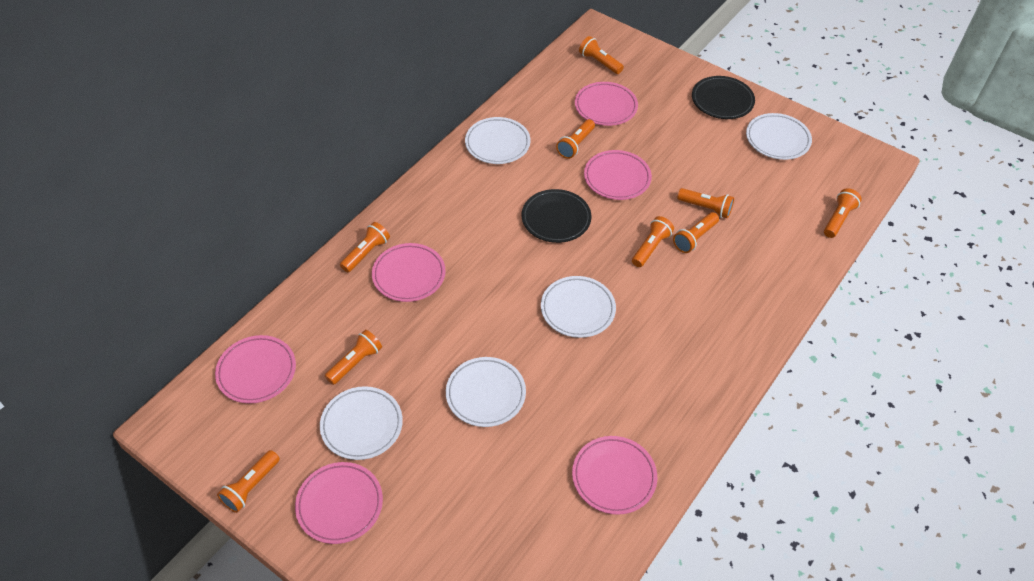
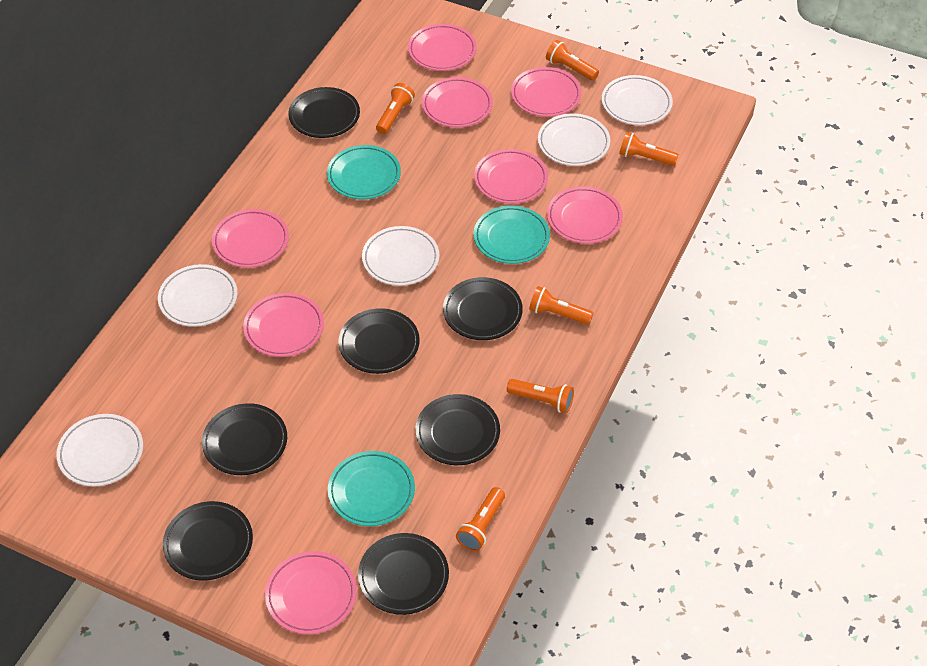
black plate: 2 -> 7
orange flashlight: 9 -> 6
pink plate: 6 -> 8
turquoise plate: 0 -> 3

